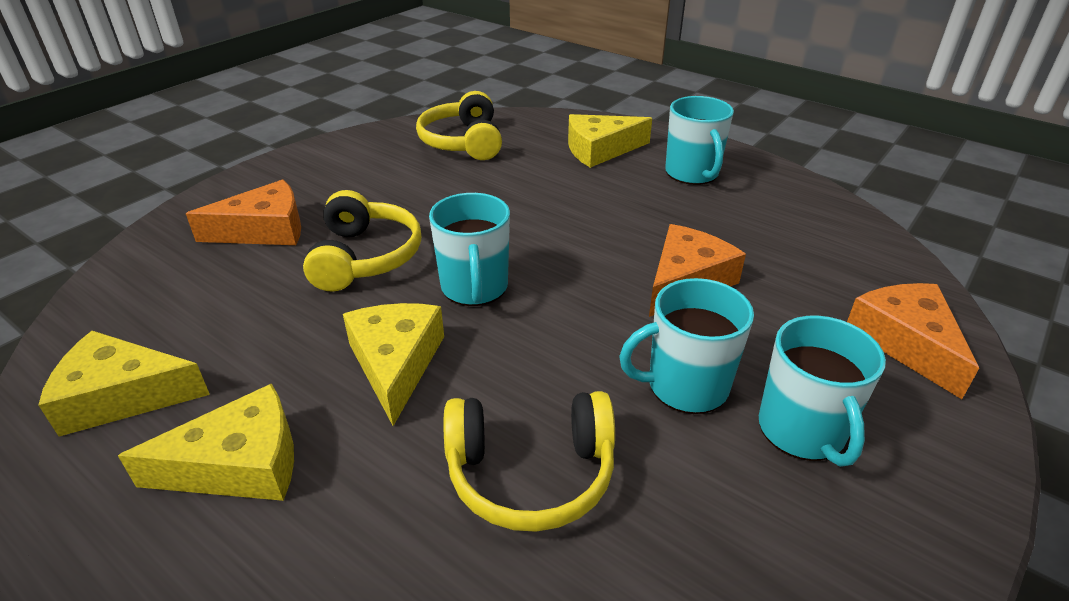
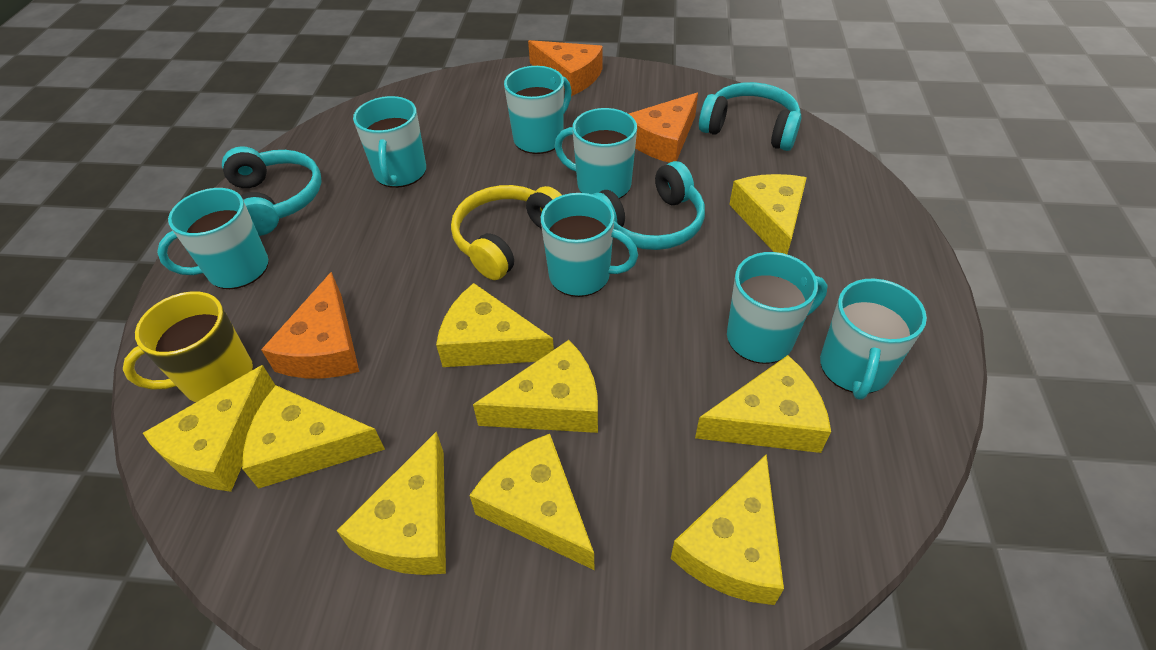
turquoise headphones: 0 -> 3
turquoise mug: 4 -> 7
yellow cheese: 4 -> 9
yellow headphones: 3 -> 1
yellow mug: 0 -> 1

